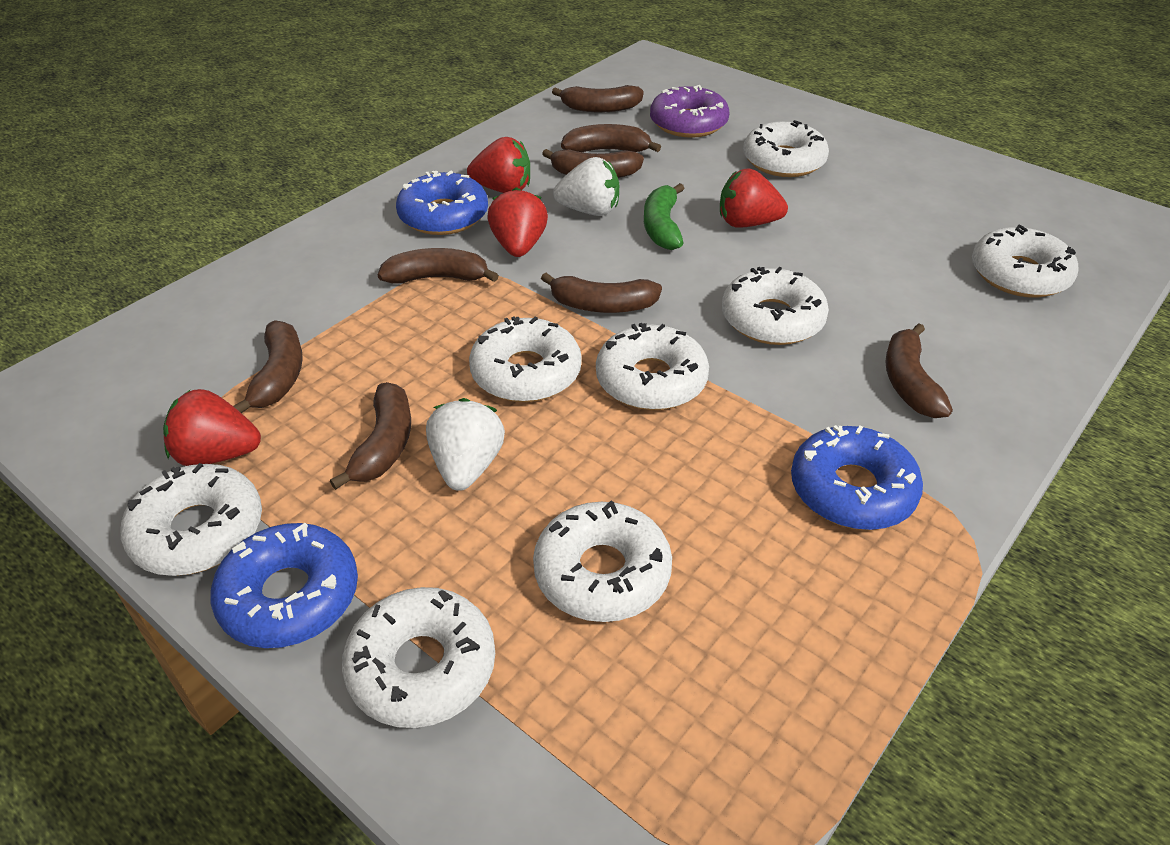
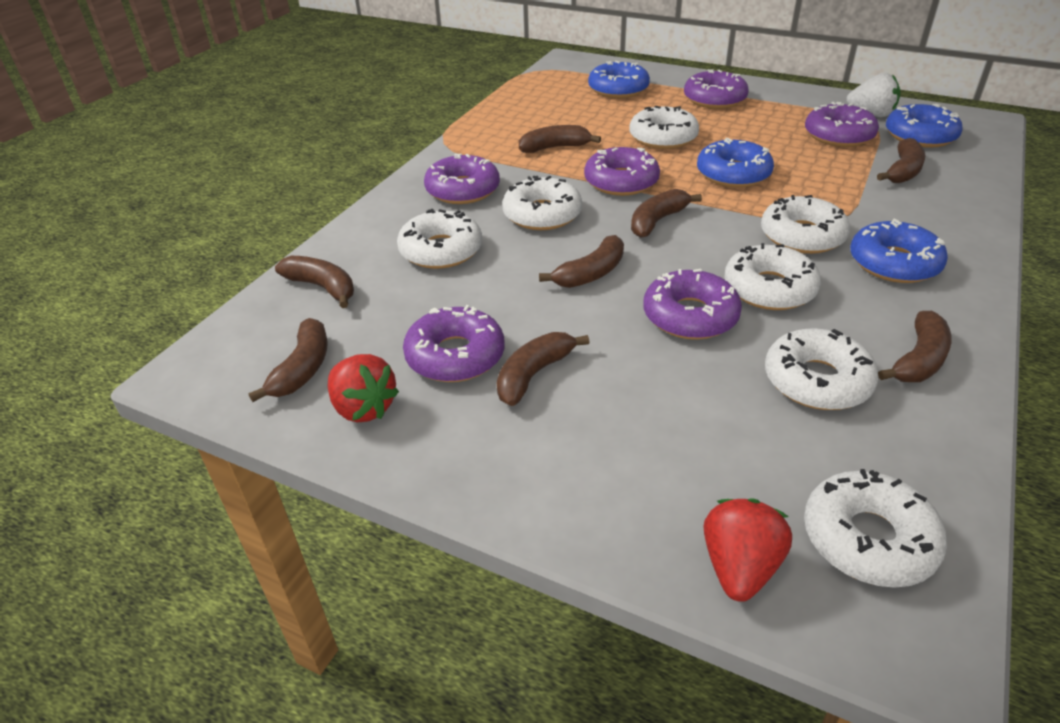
blue donut: 3 -> 4
green banana: 1 -> 0
purple donut: 1 -> 6
red strawberry: 4 -> 2
white donut: 8 -> 7
white strawberry: 2 -> 1

